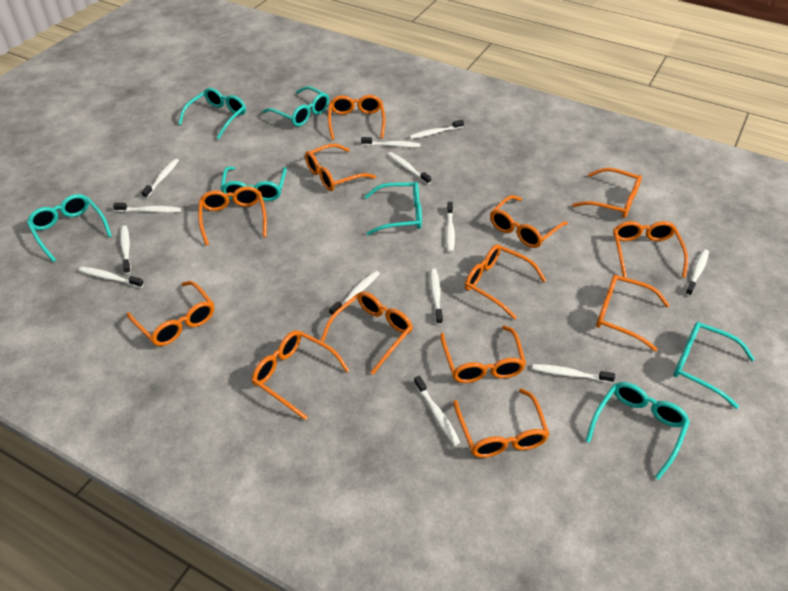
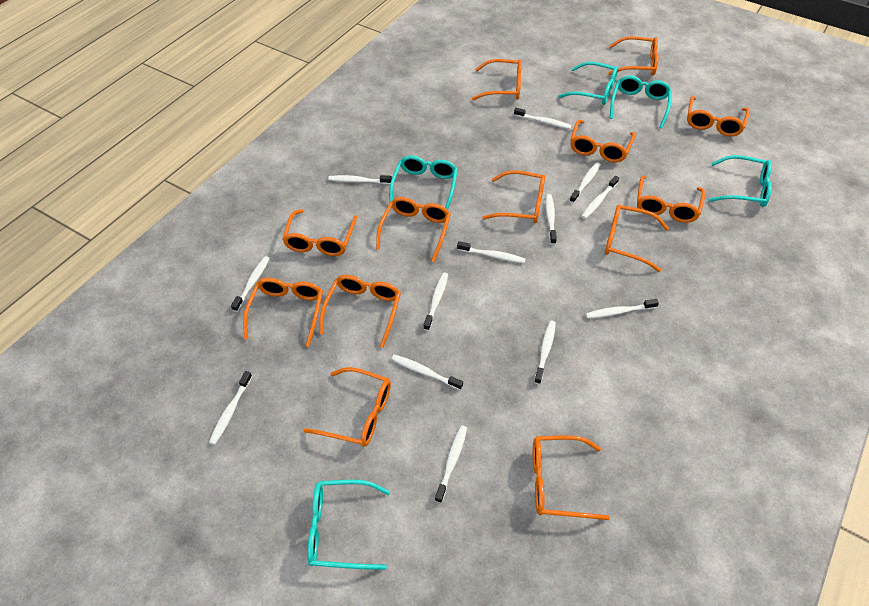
turquoise glasses: 7 -> 5

